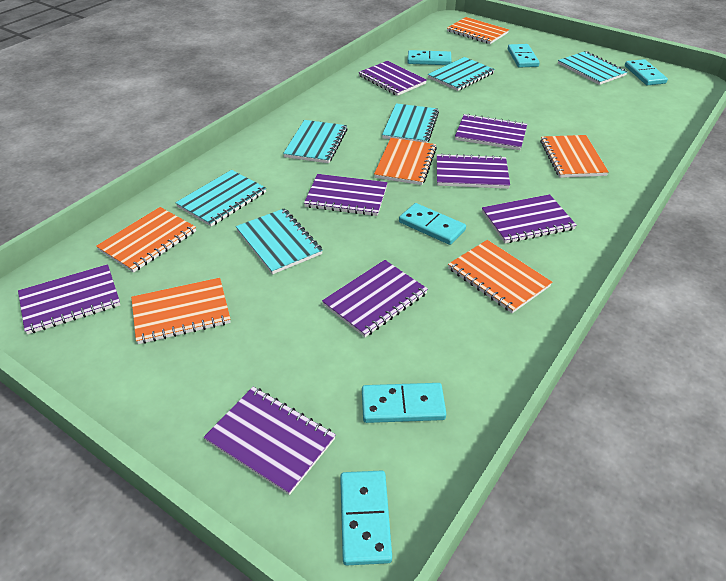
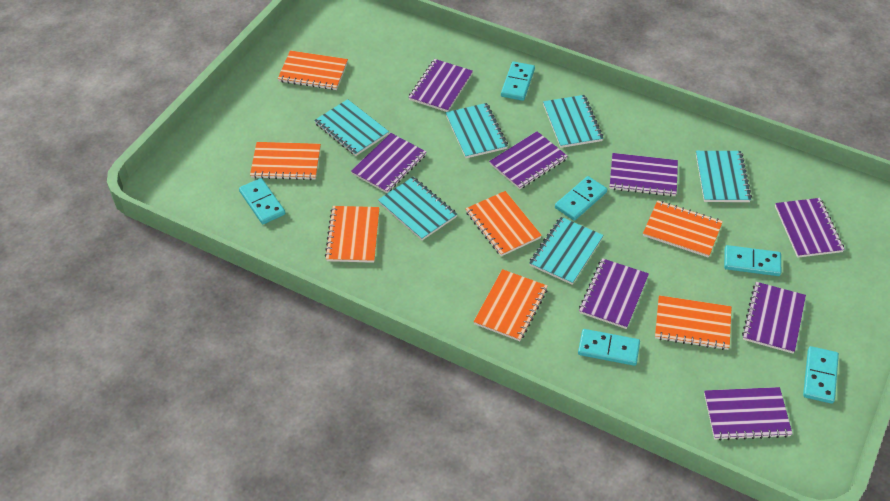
orange notebook: 6 -> 7

